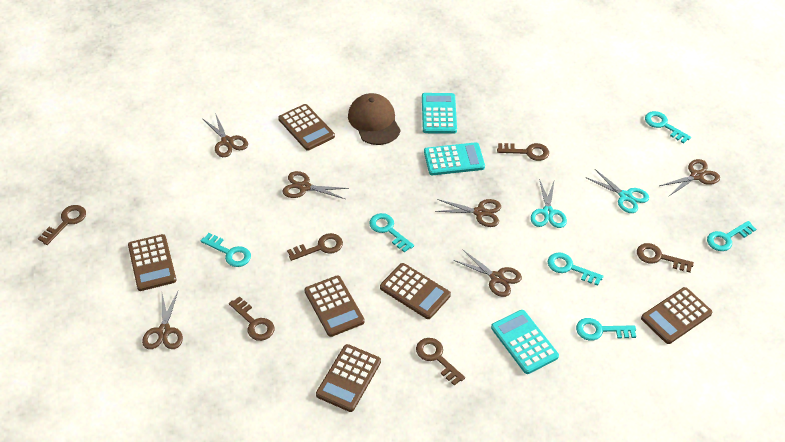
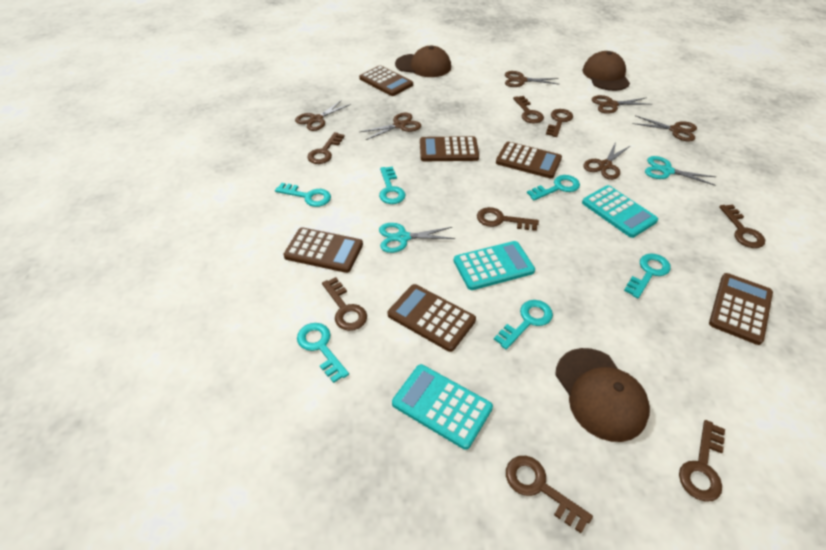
brown cap: 1 -> 3
brown key: 6 -> 8

